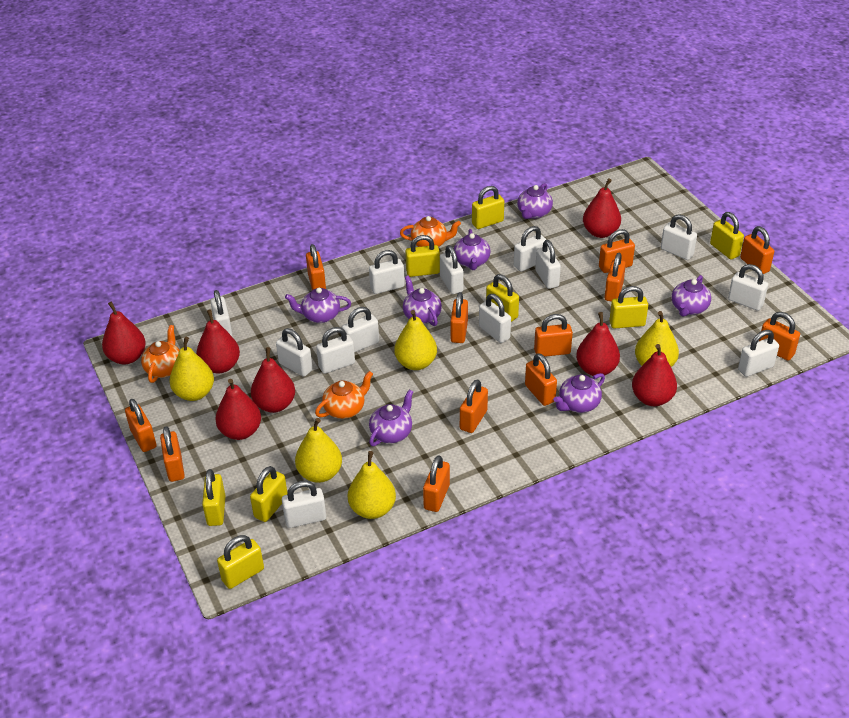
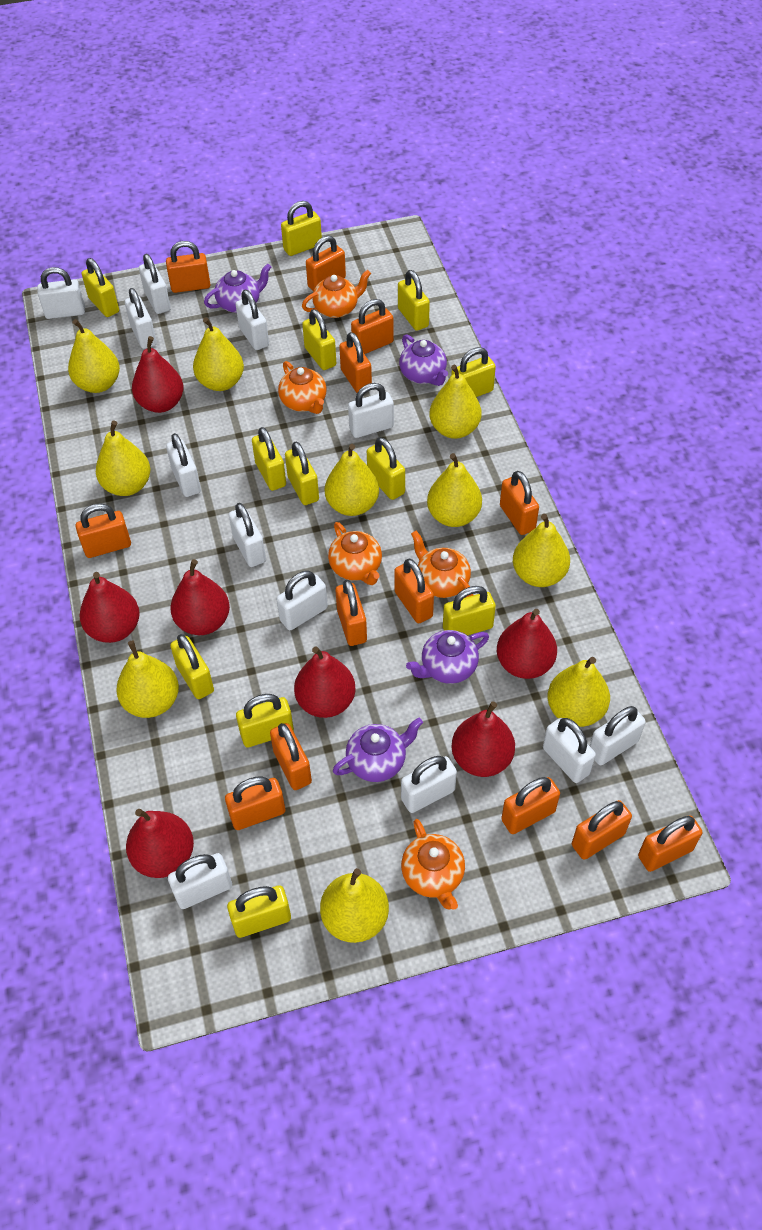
orange padlock: 12 -> 13
orange teapot: 3 -> 5
purple teapot: 7 -> 4
white padlock: 13 -> 12
yellow padlock: 8 -> 12
yellow pear: 5 -> 10

